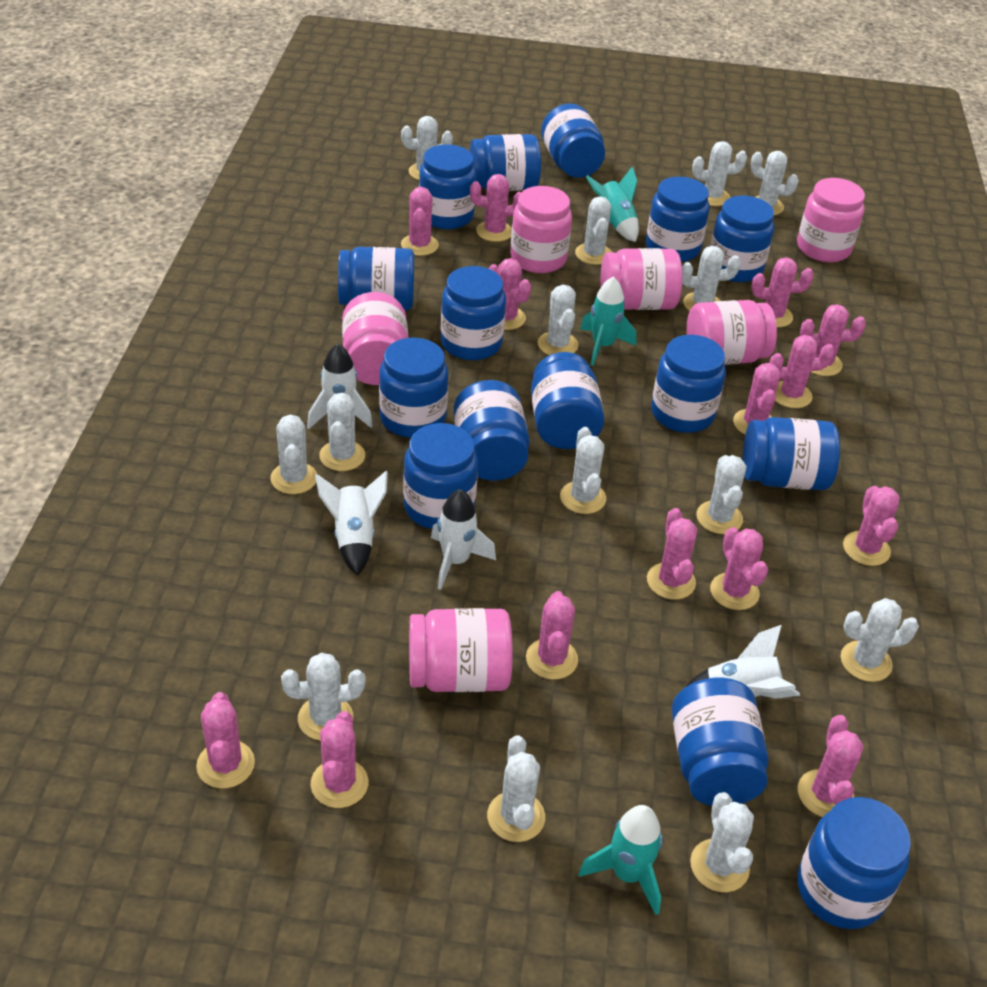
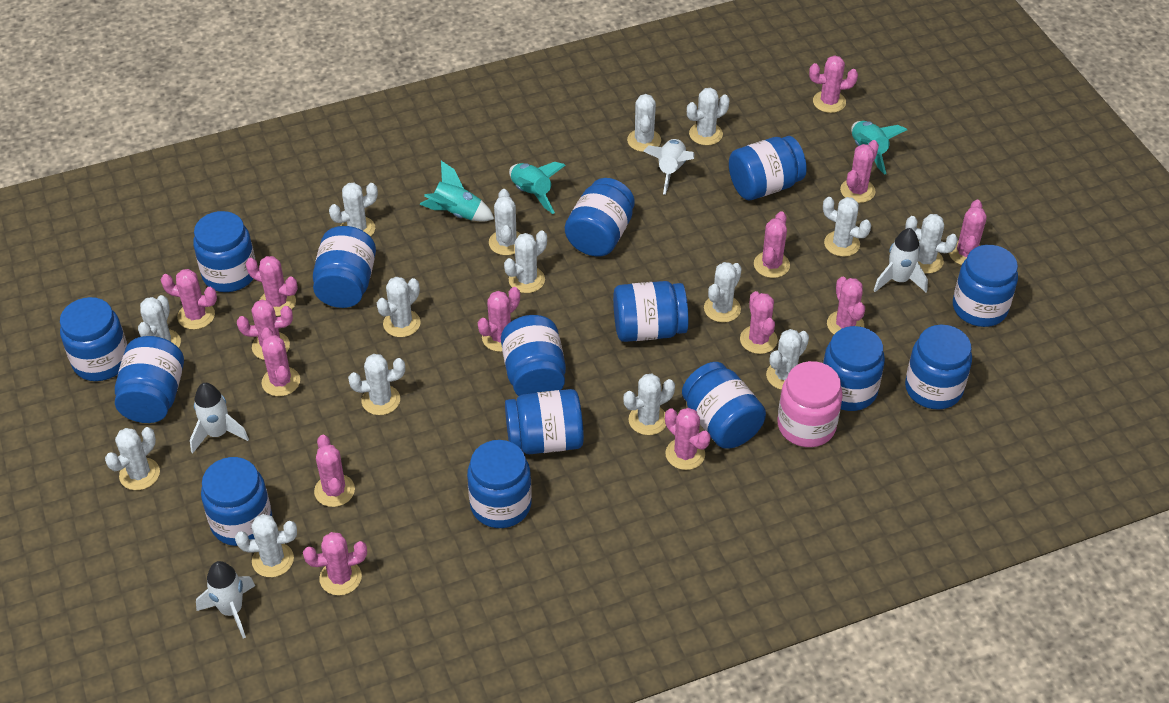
pink jar: 6 -> 1
white cactus: 14 -> 15

